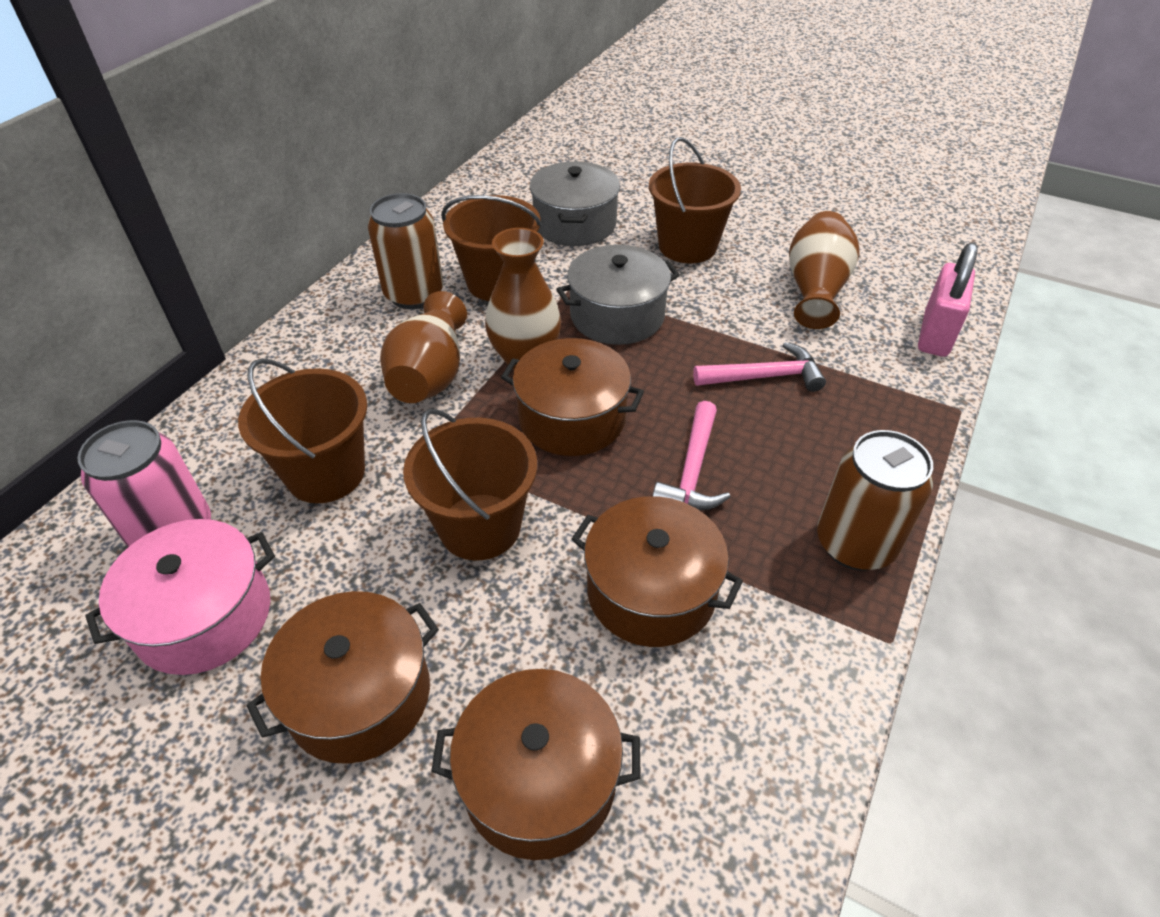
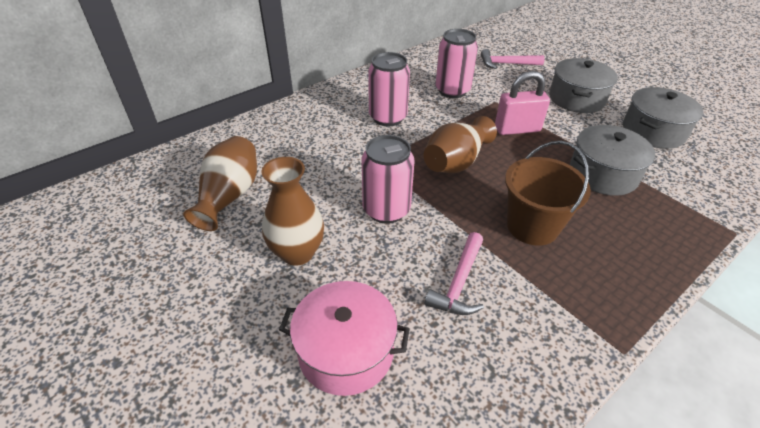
brown bucket: 4 -> 1
brown can: 2 -> 0
brown pot: 4 -> 0
grey pot: 2 -> 3
pink can: 1 -> 3

